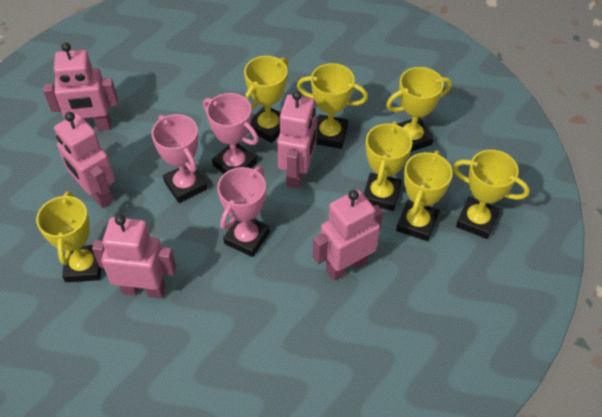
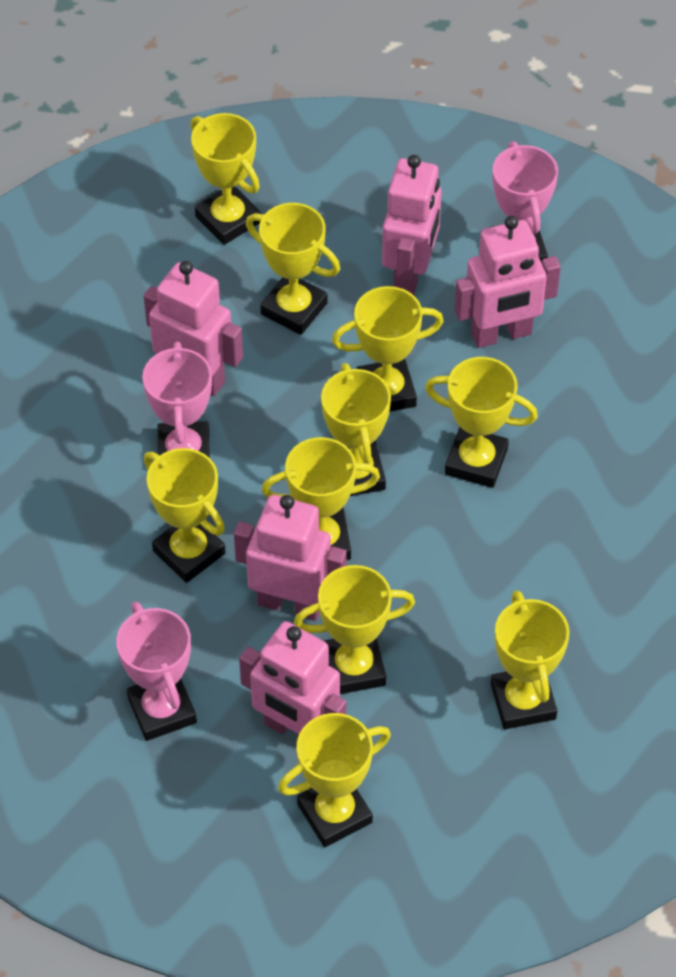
yellow trophy: 7 -> 10

